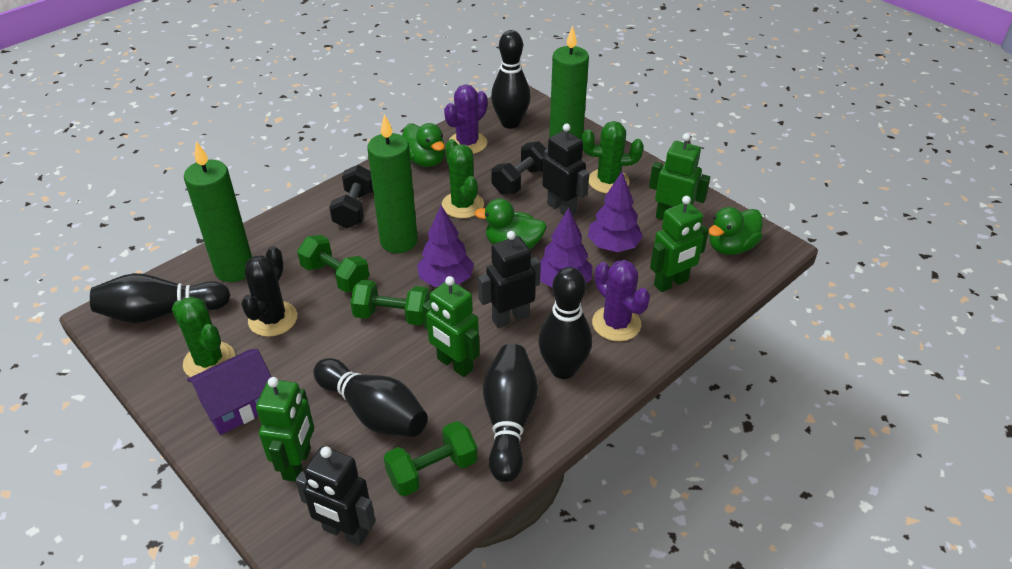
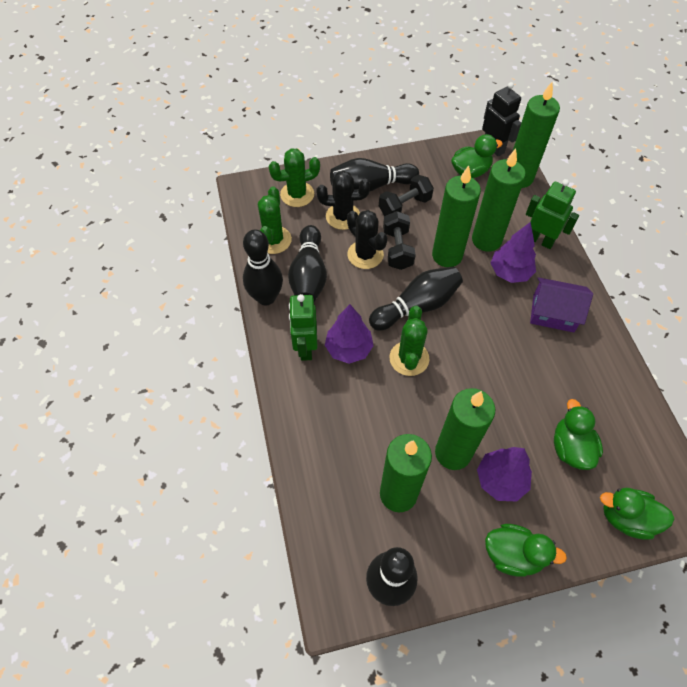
black cactus: 1 -> 2
black robot: 3 -> 1
green candle: 3 -> 5
green duck: 3 -> 4
green dumbbell: 3 -> 0
green robot: 4 -> 2
purple cactus: 2 -> 0

